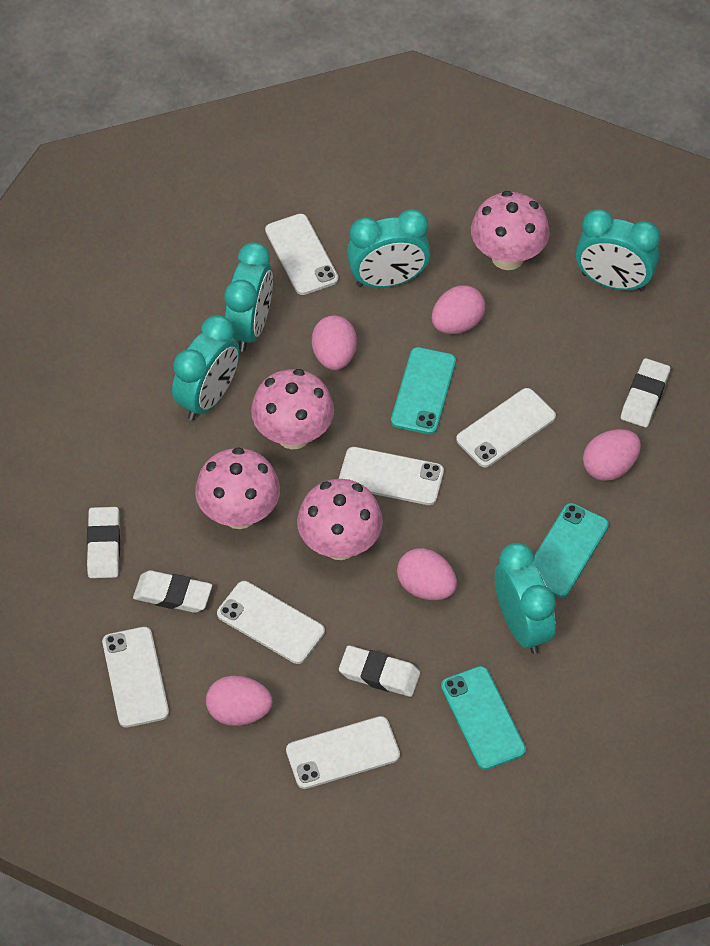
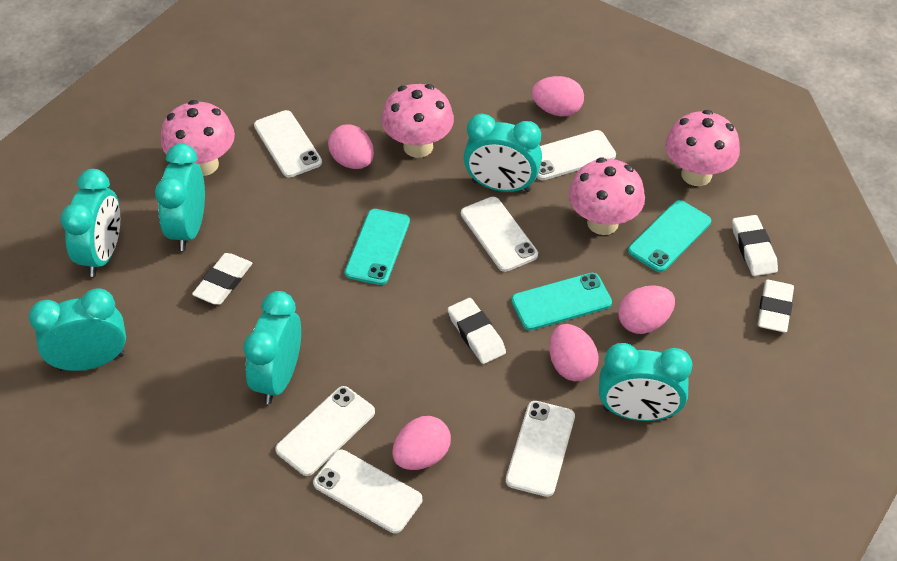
turquoise clock: 5 -> 6

